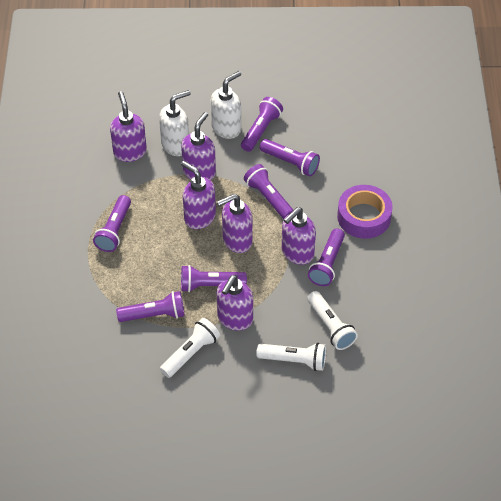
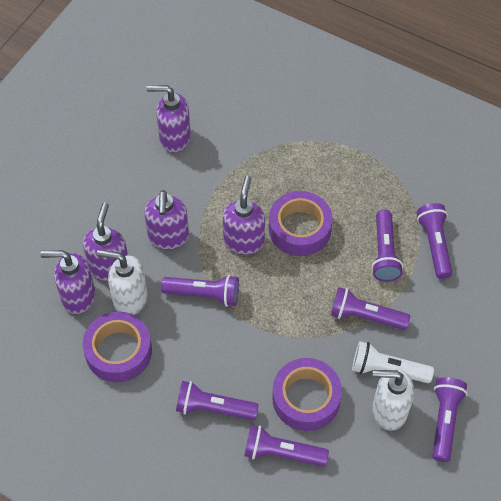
purple soap dispenser: 6 -> 5
purple tape: 1 -> 3
white flashlight: 3 -> 1

